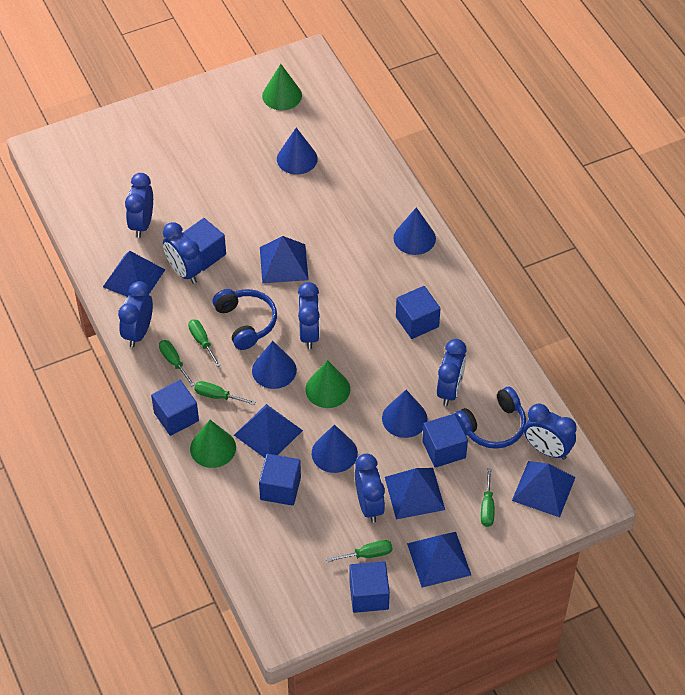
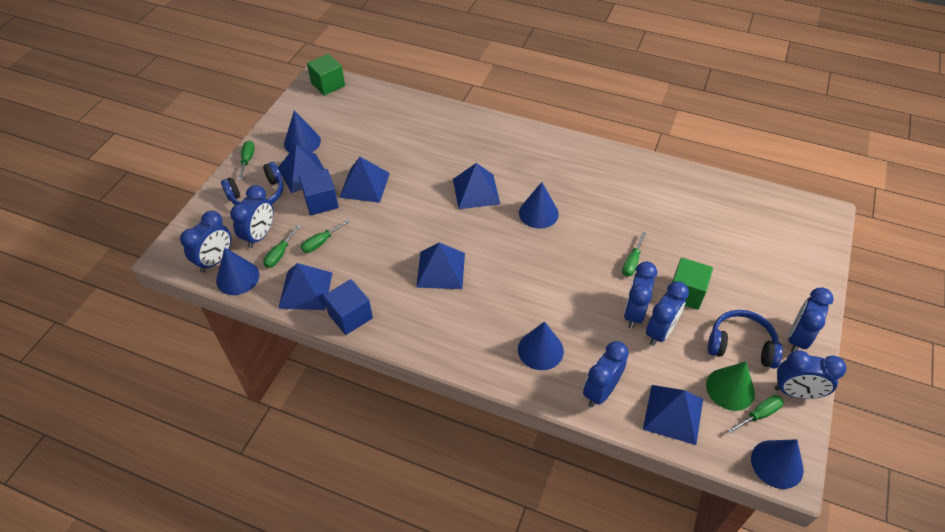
blue cube: 6 -> 2
green cone: 3 -> 1
green cube: 0 -> 2

